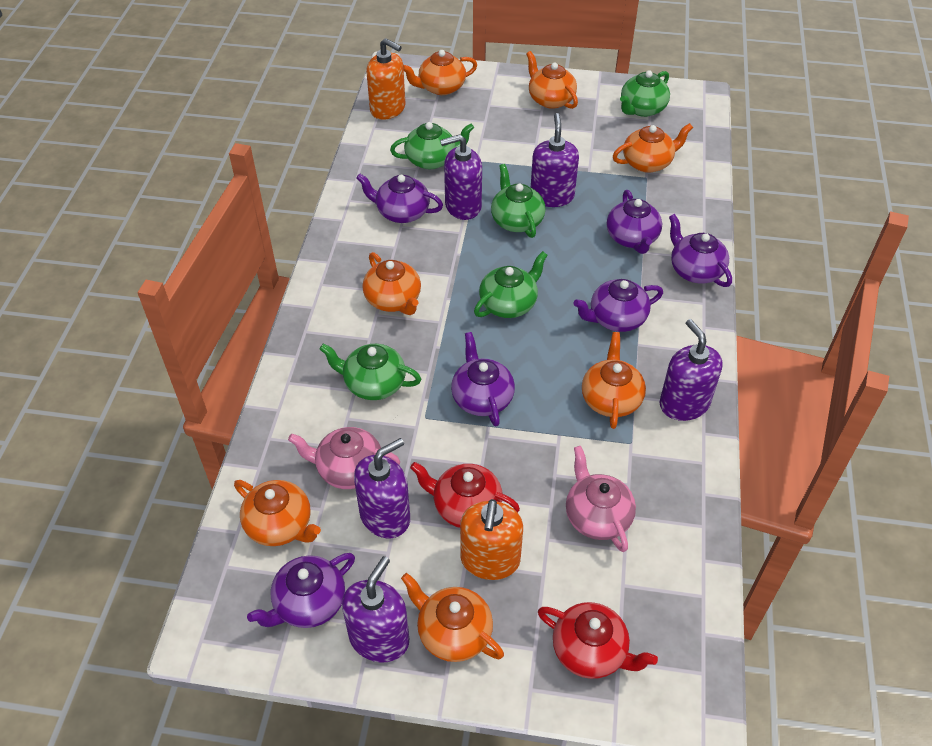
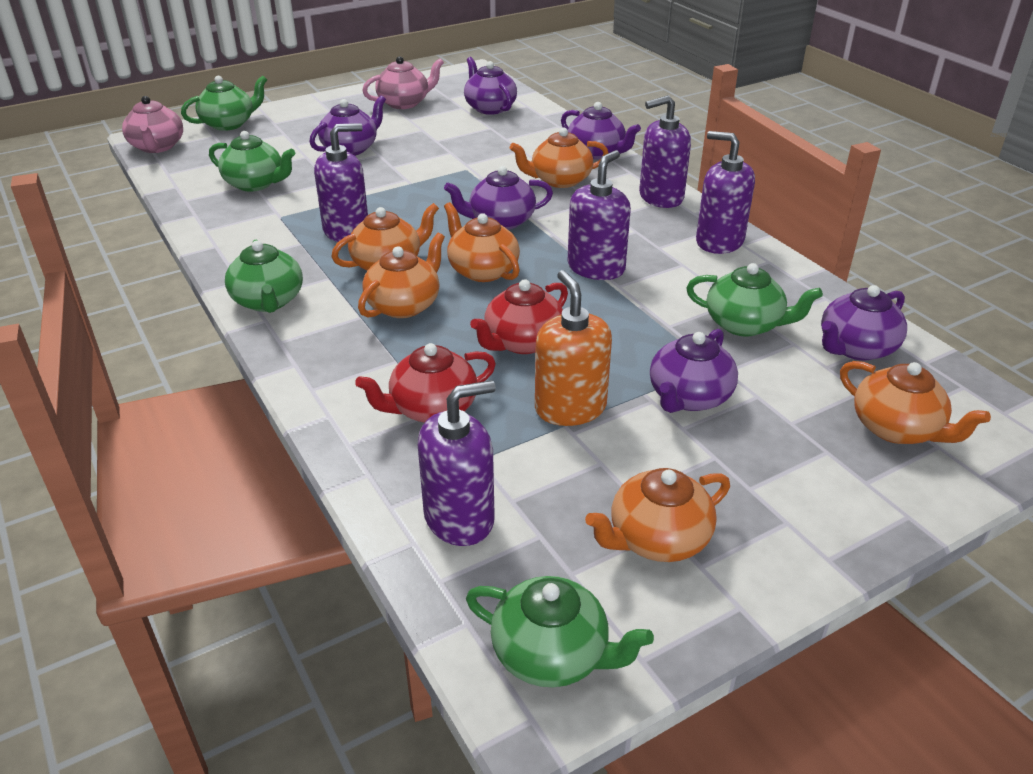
orange soap dispenser: 2 -> 1
orange teapot: 7 -> 6

